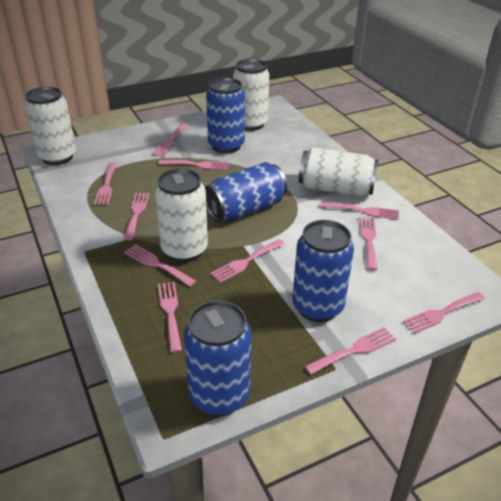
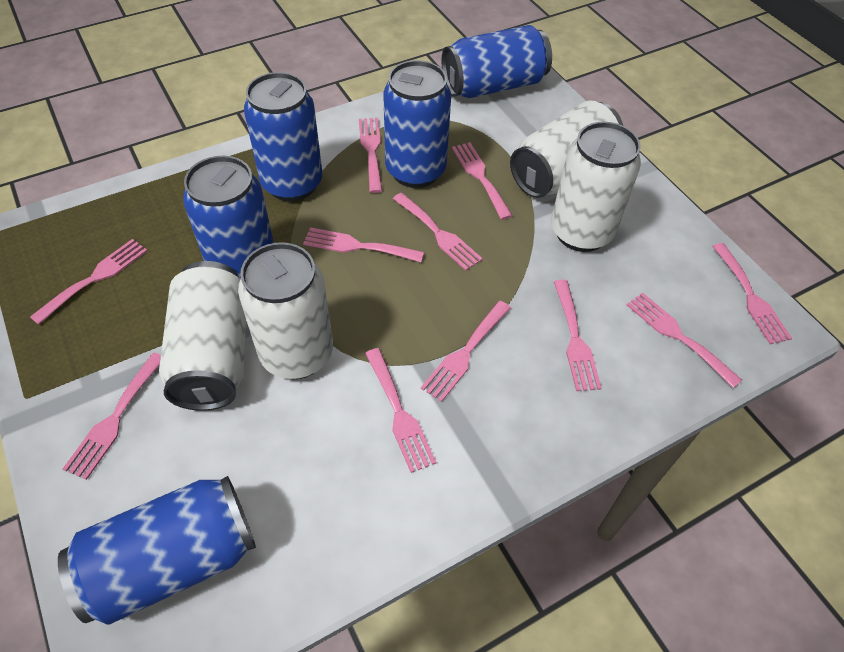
blue can: 4 -> 5

